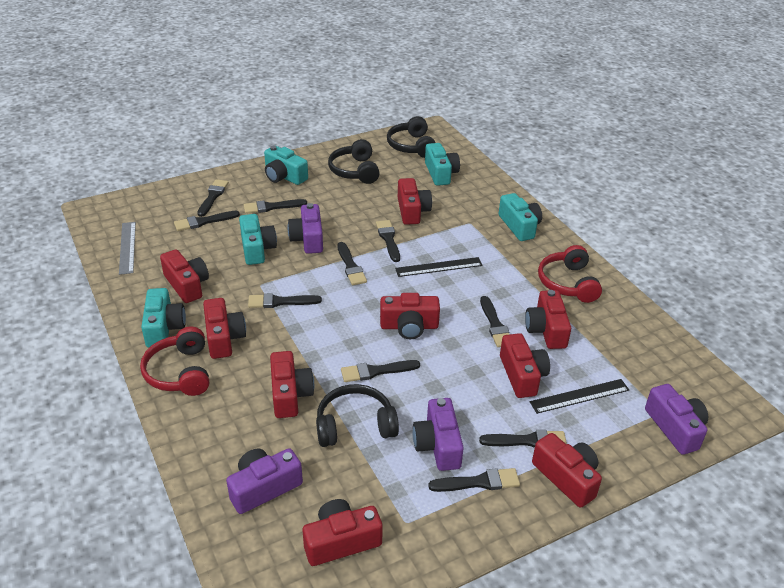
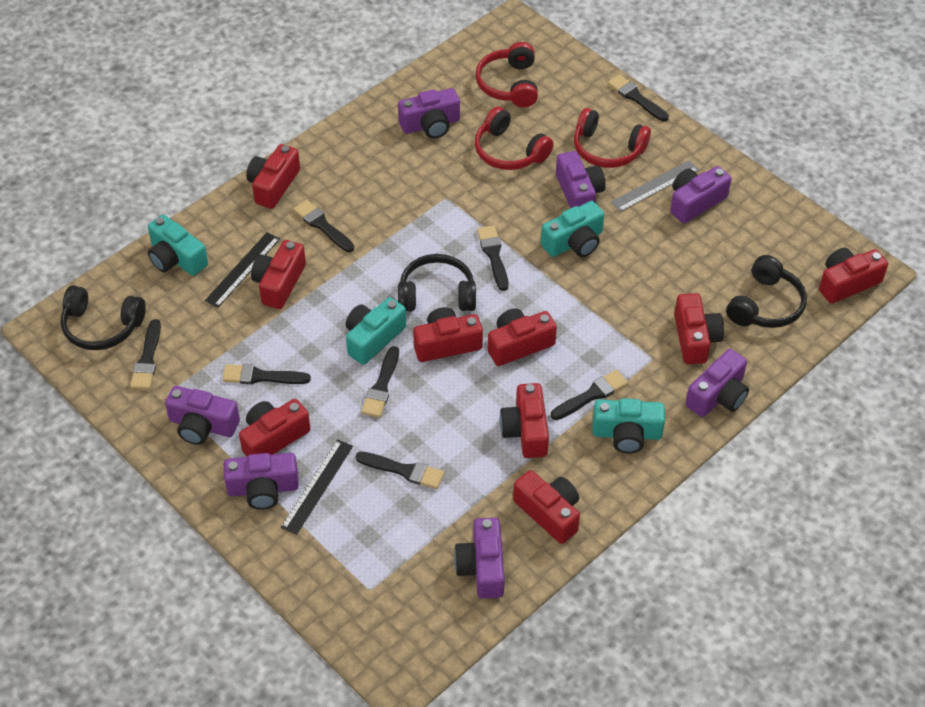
black brush: 10 -> 8
purple camera: 4 -> 7
red headphones: 2 -> 3
turquoise camera: 5 -> 4

